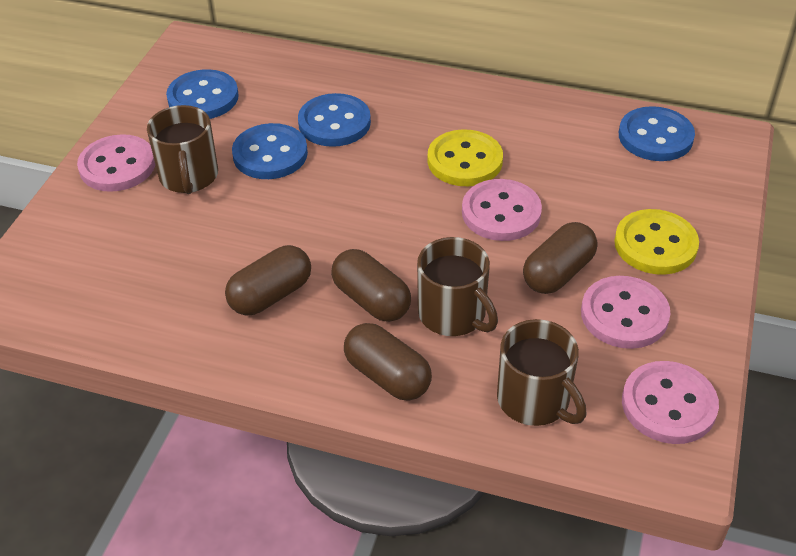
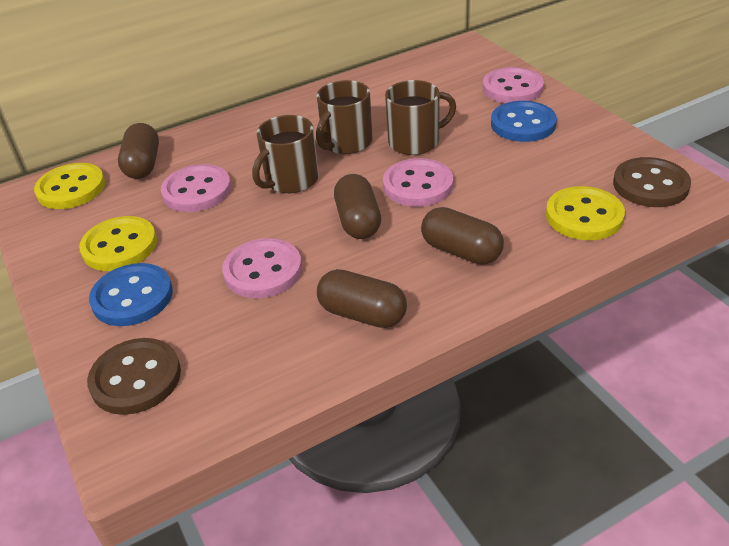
blue button: 4 -> 2
brown button: 0 -> 2
yellow button: 2 -> 3

